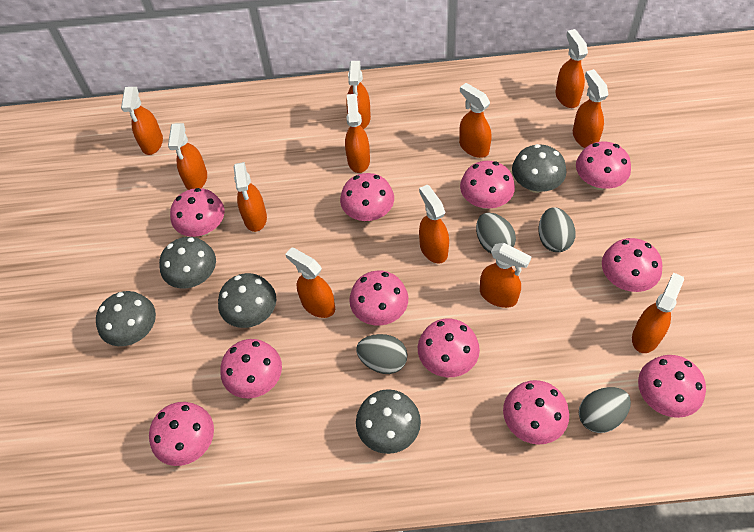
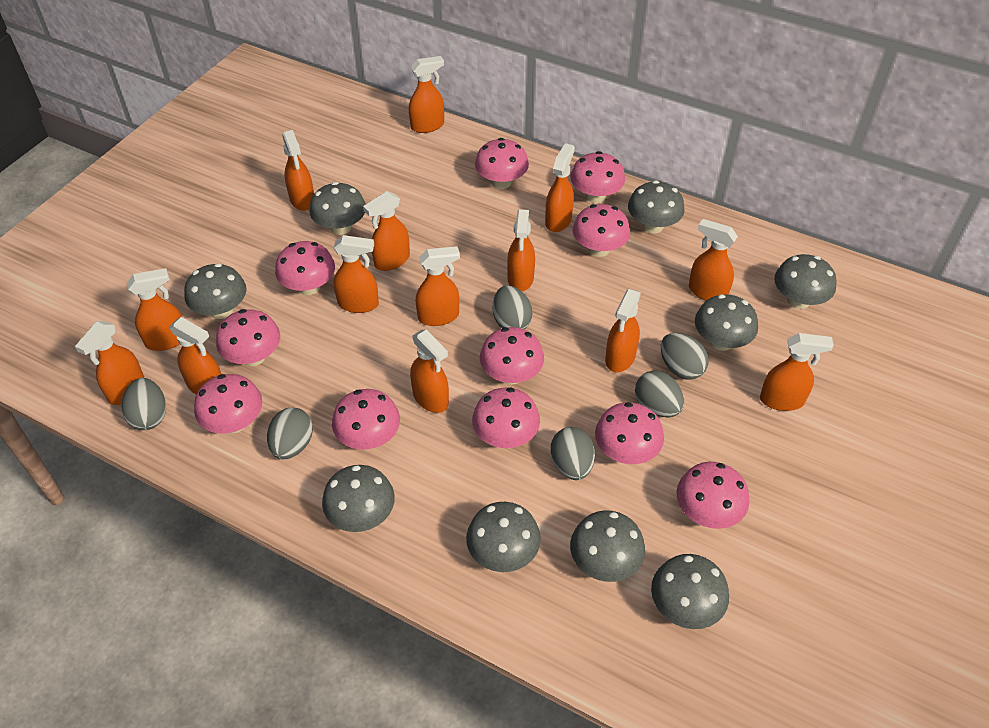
grey egg: 4 -> 6
grey mushroom: 5 -> 9
orange spray bottle: 12 -> 14

